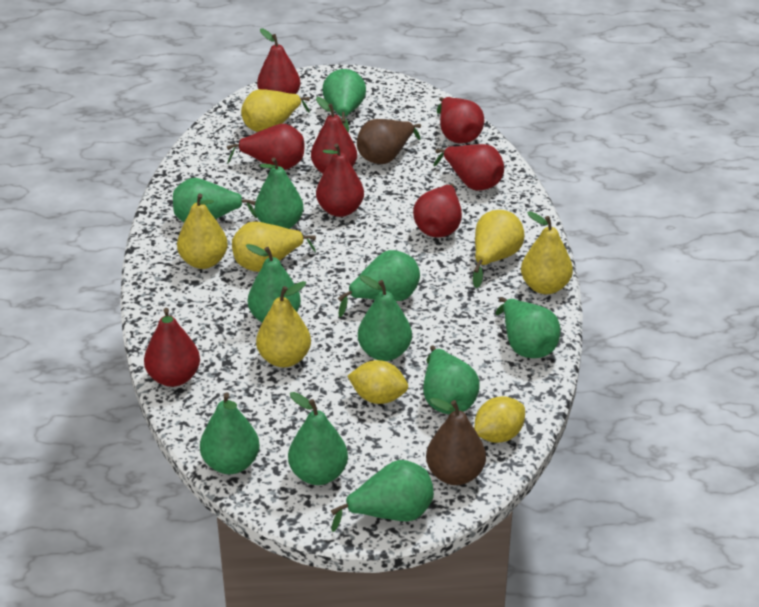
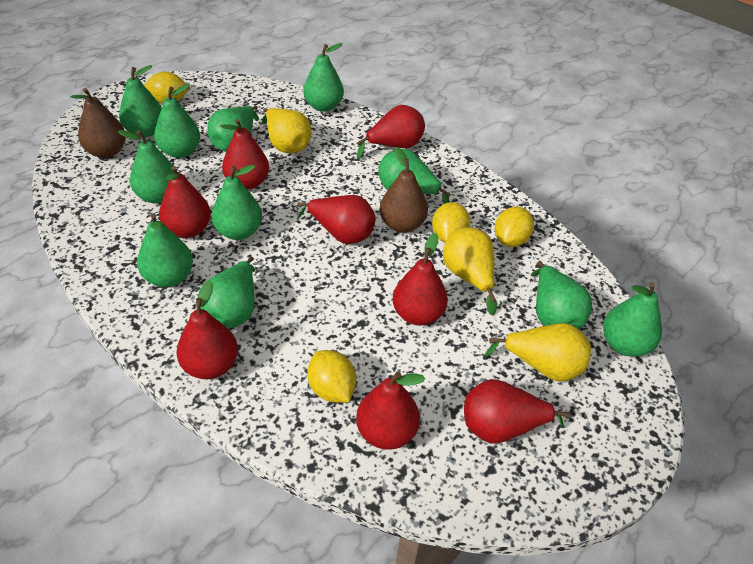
yellow lemon: 2 -> 4
yellow pear: 6 -> 3

